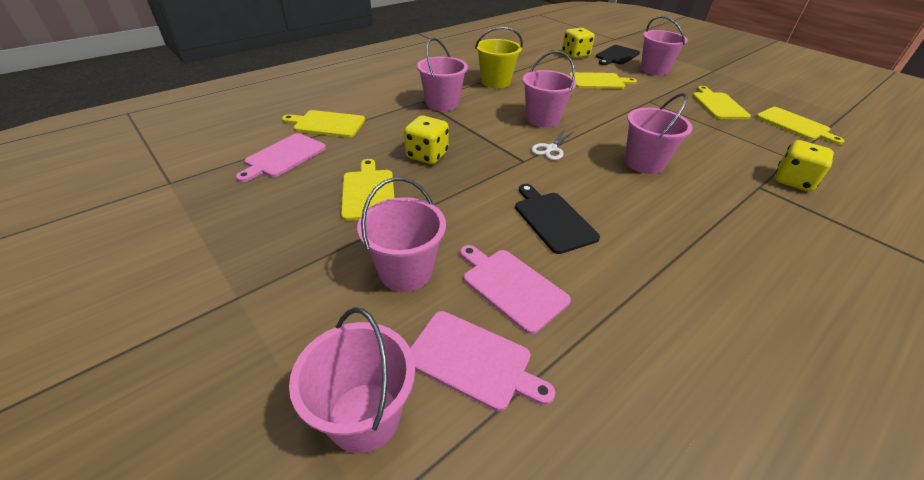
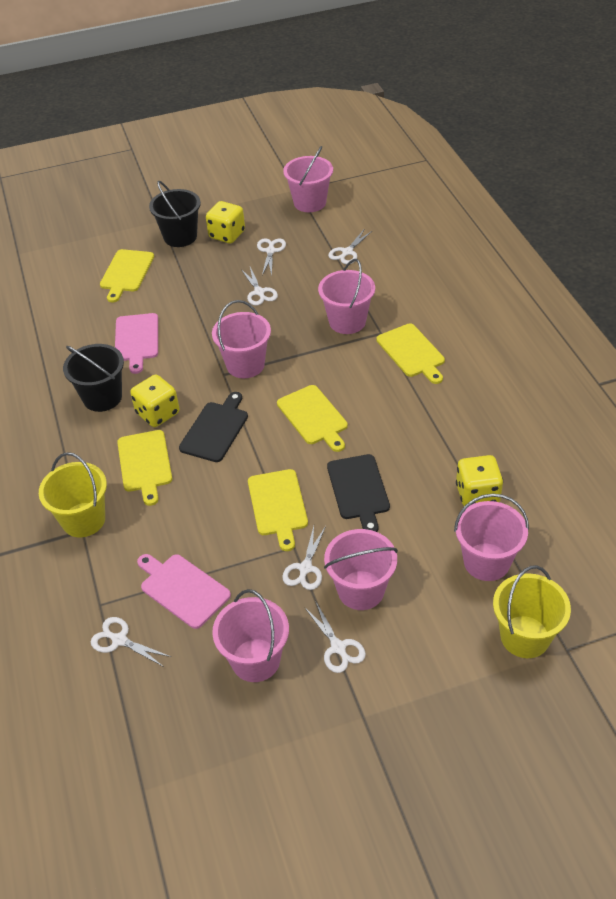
black bucket: 0 -> 2
pink cutting board: 3 -> 2
white scissors: 1 -> 6
yellow bucket: 1 -> 2

